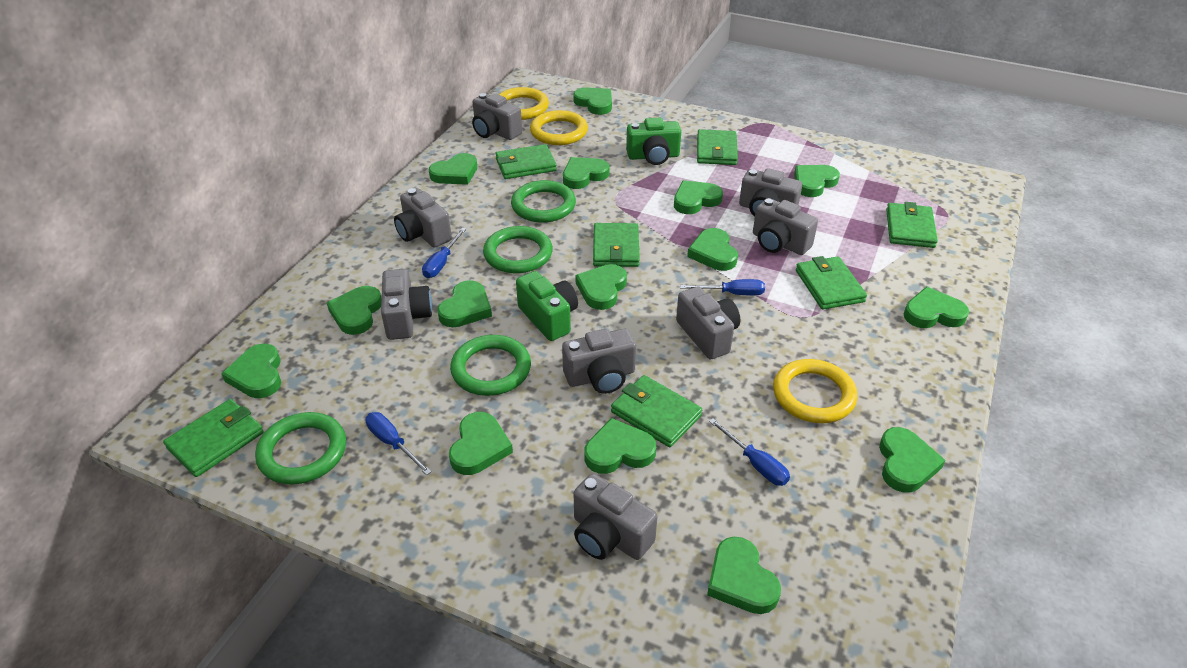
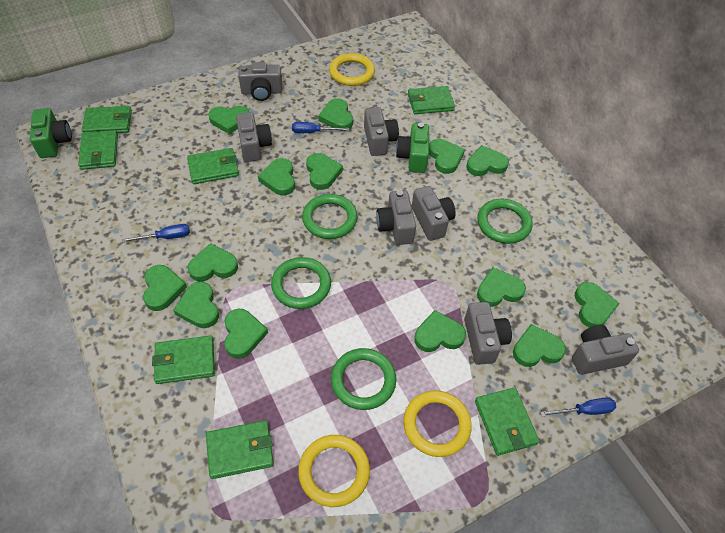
blue screwdriver: 4 -> 3
green heart: 15 -> 14
grey camera: 8 -> 7

